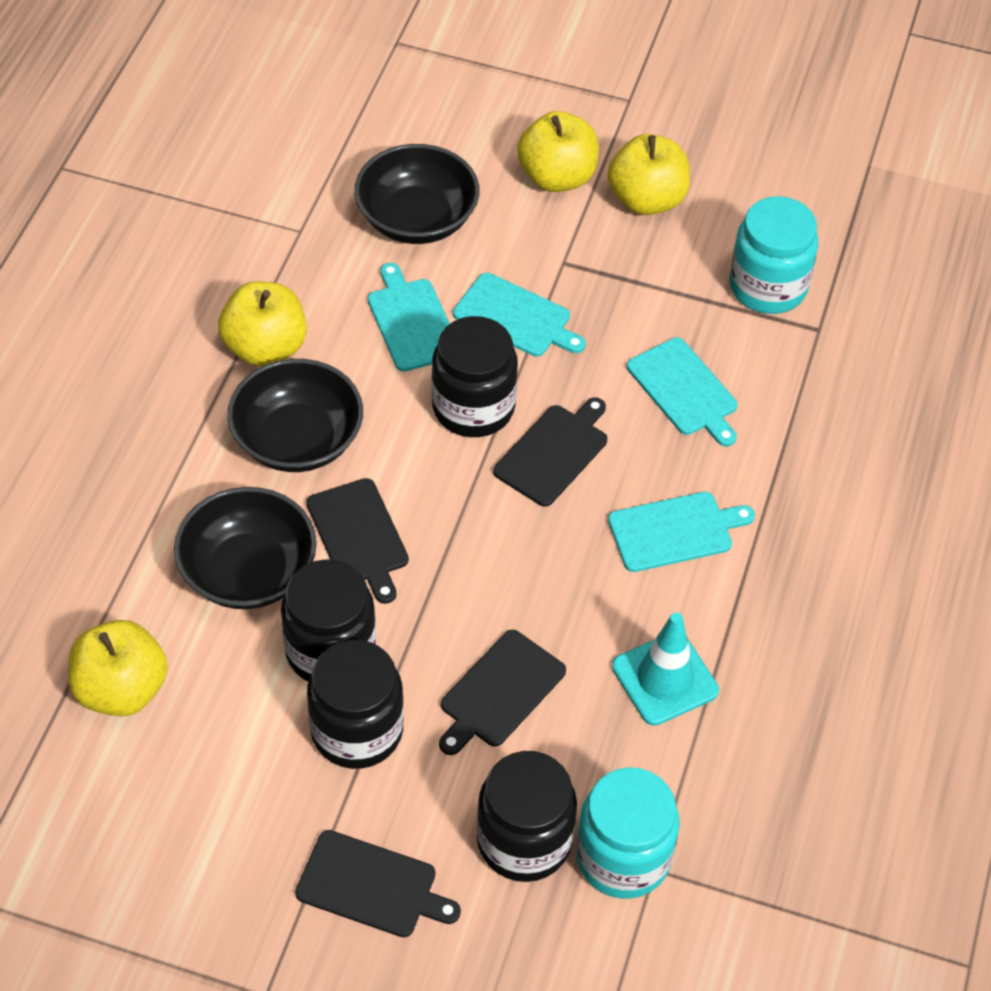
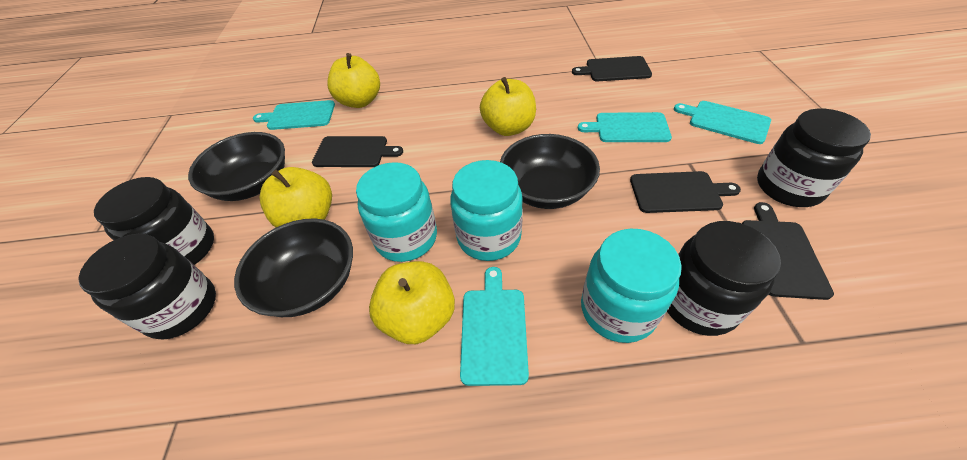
turquoise jar: 2 -> 3
turquoise traffic cone: 1 -> 0

